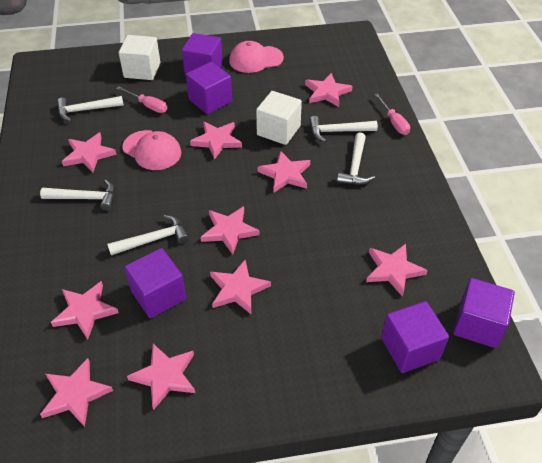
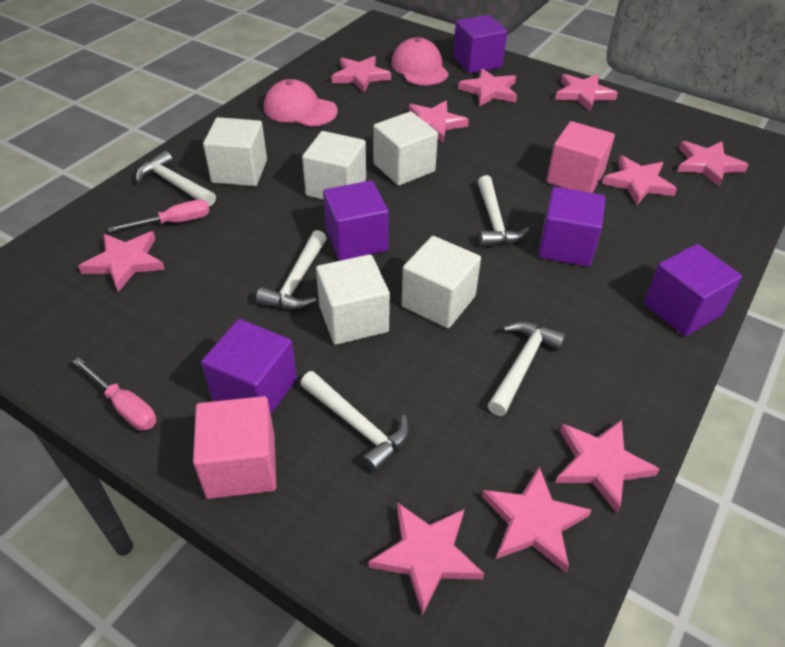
pink cube: 0 -> 2
white cube: 2 -> 5

